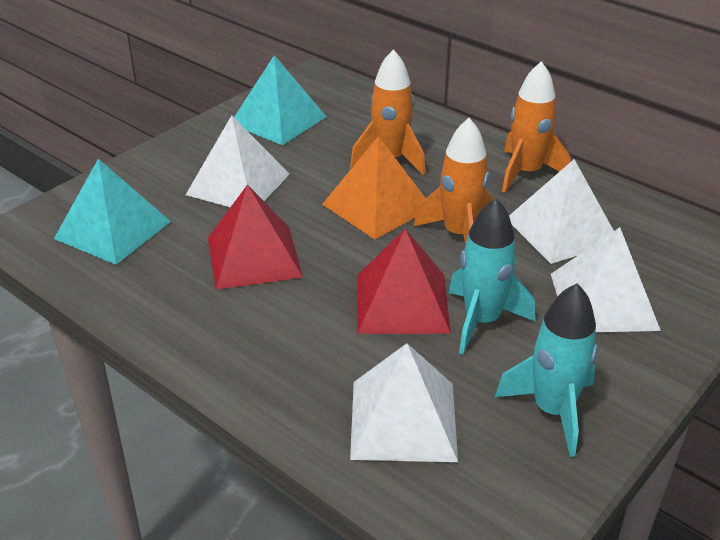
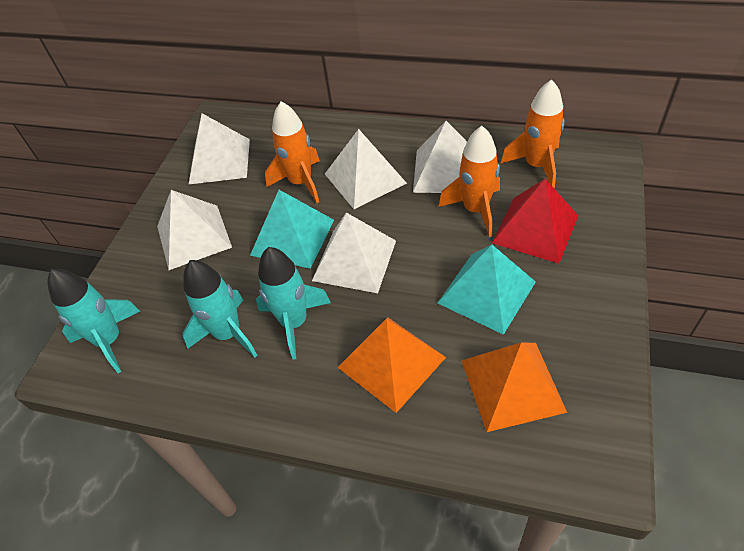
orange pyramid: 1 -> 2
red pyramid: 2 -> 1
turquoise rocket: 2 -> 3
white pyramid: 4 -> 5

